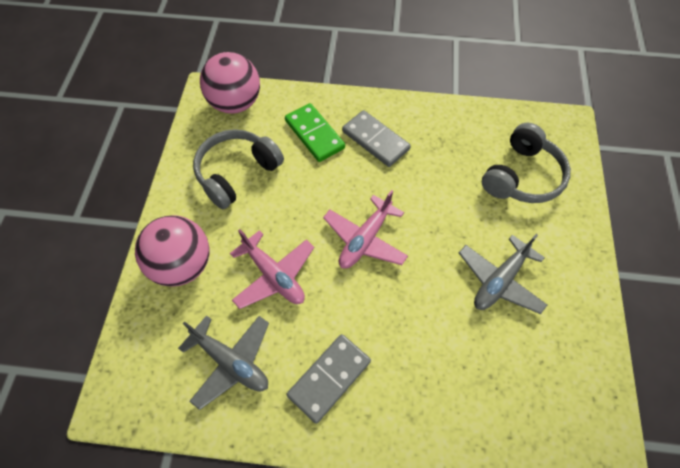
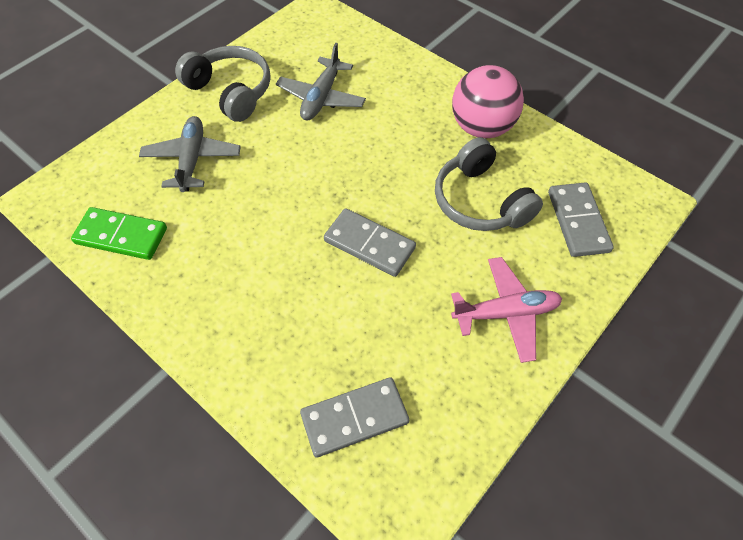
grey domino: 2 -> 3
pink ball: 2 -> 1
pink plane: 2 -> 1

